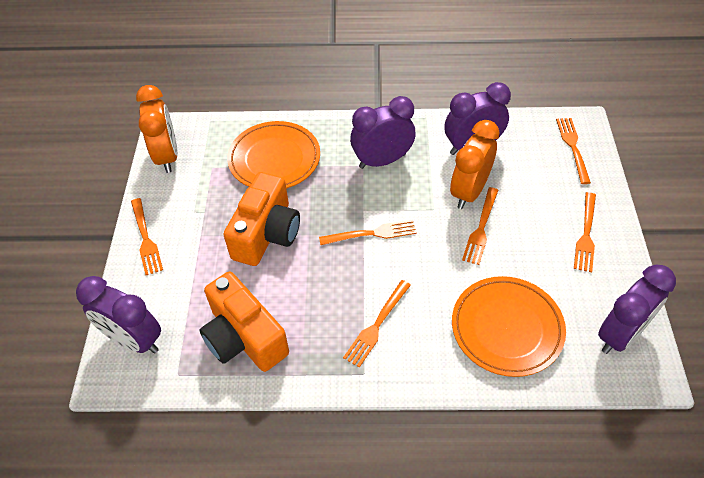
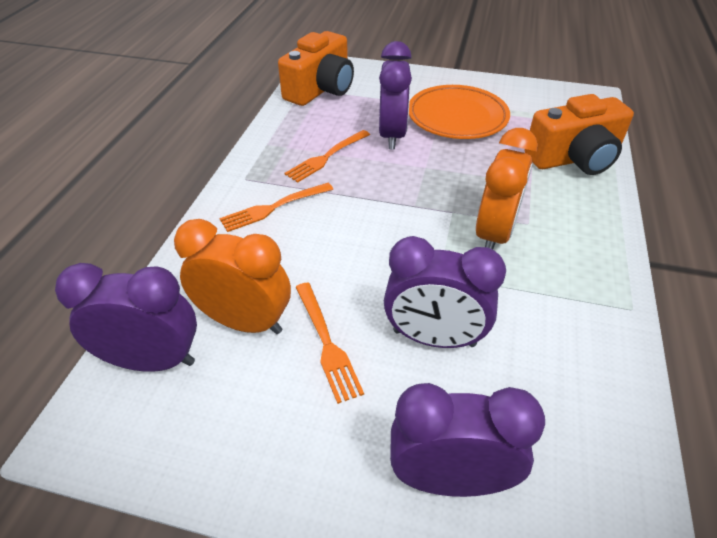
orange fork: 6 -> 3
orange plate: 2 -> 1

